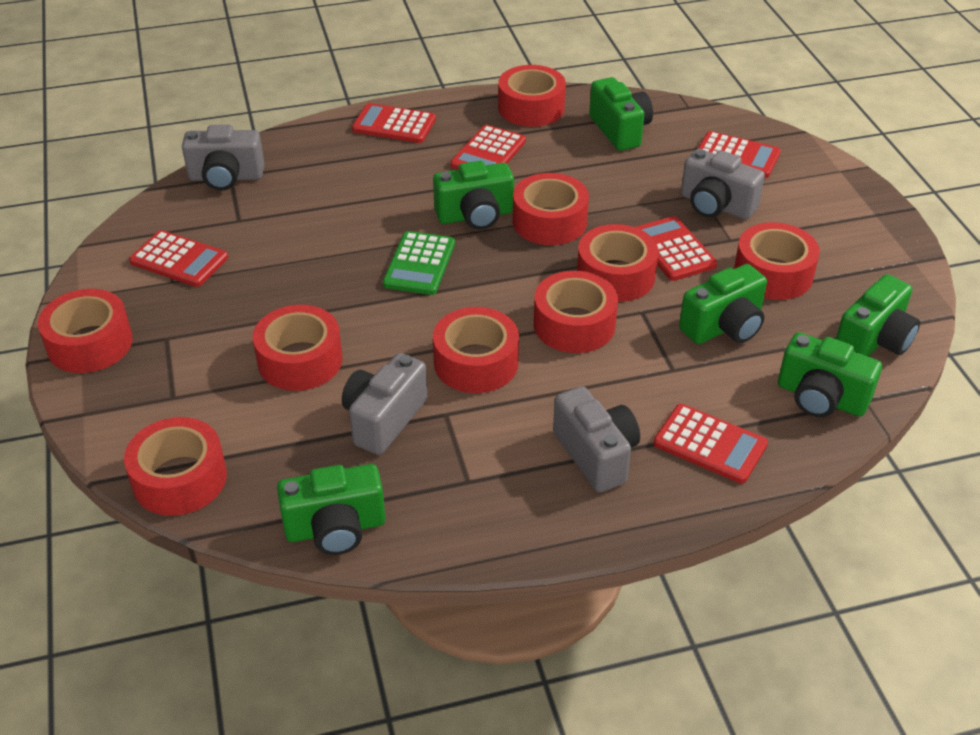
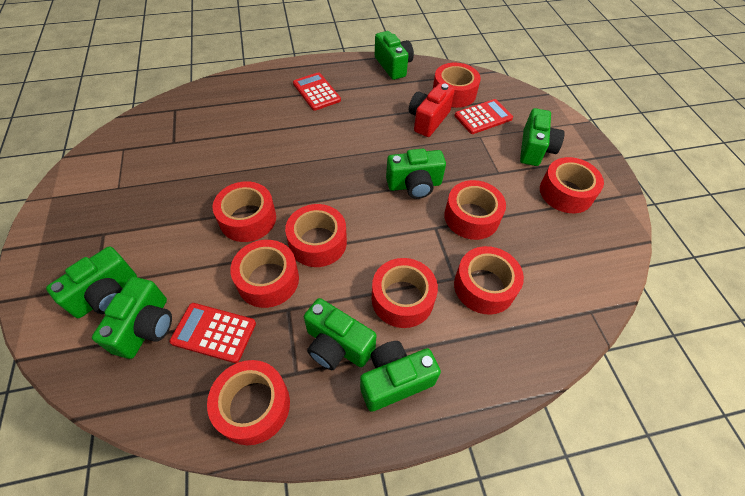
green calculator: 1 -> 0
green camera: 6 -> 7
grey camera: 4 -> 0
red calculator: 6 -> 3
red camera: 0 -> 1

